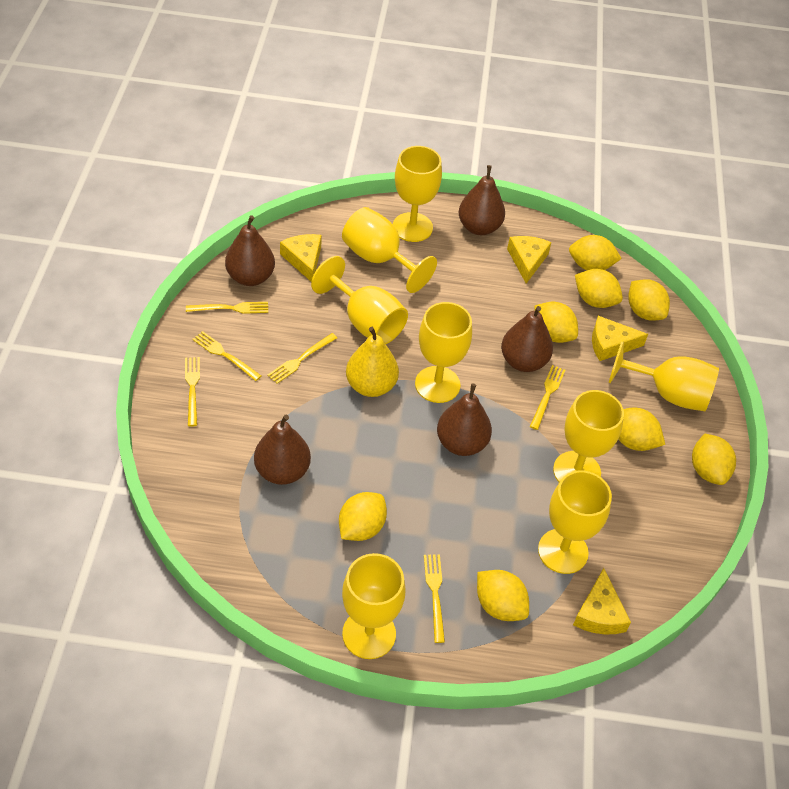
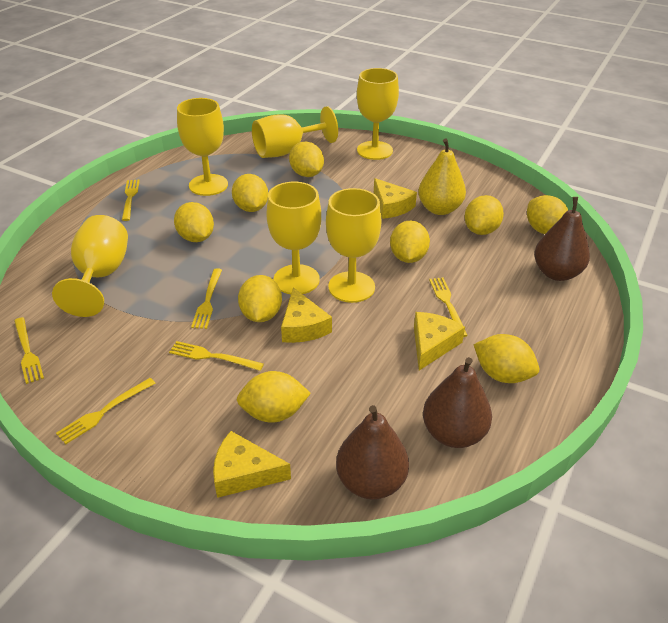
brown pear: 5 -> 3
yellow goblet: 8 -> 6
yellow lemon: 8 -> 9

